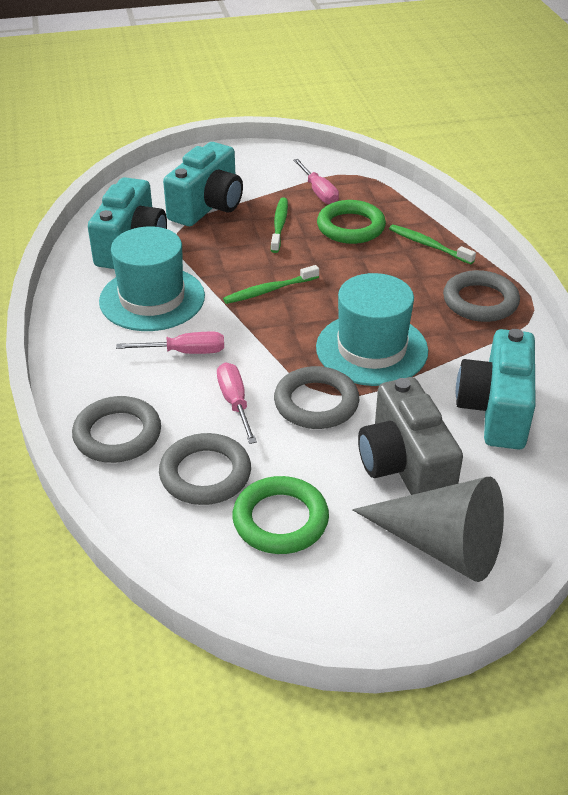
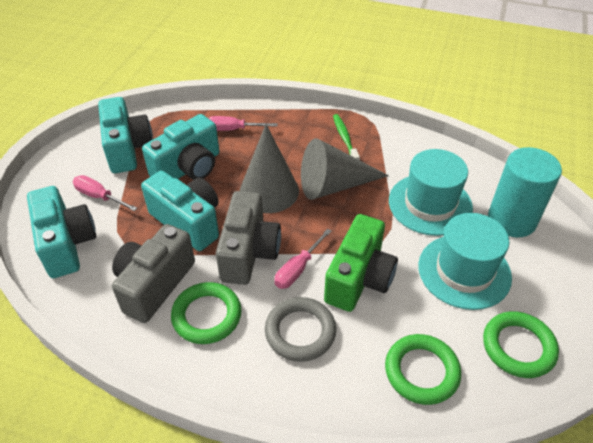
green camera: 0 -> 1
green ring: 2 -> 3
green toothbrush: 3 -> 1
grey camera: 1 -> 2
grey cone: 1 -> 2
grey ring: 4 -> 1
turquoise camera: 3 -> 4
turquoise cylinder: 0 -> 1

